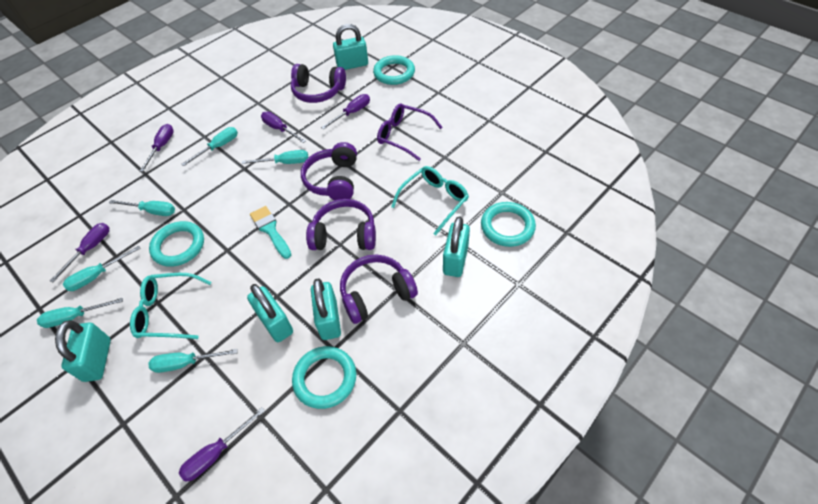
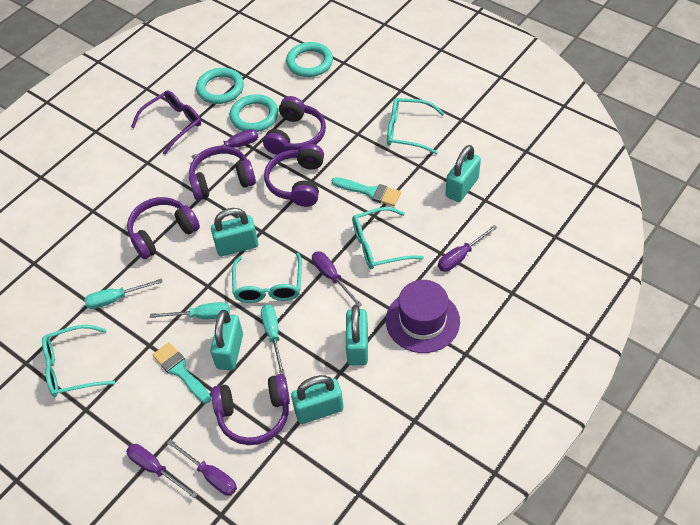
purple hat: 0 -> 1
purple headphones: 4 -> 5
turquoise brush: 1 -> 2
turquoise glasses: 2 -> 4
turquoise ring: 4 -> 3
turquoise screwdriver: 6 -> 3

